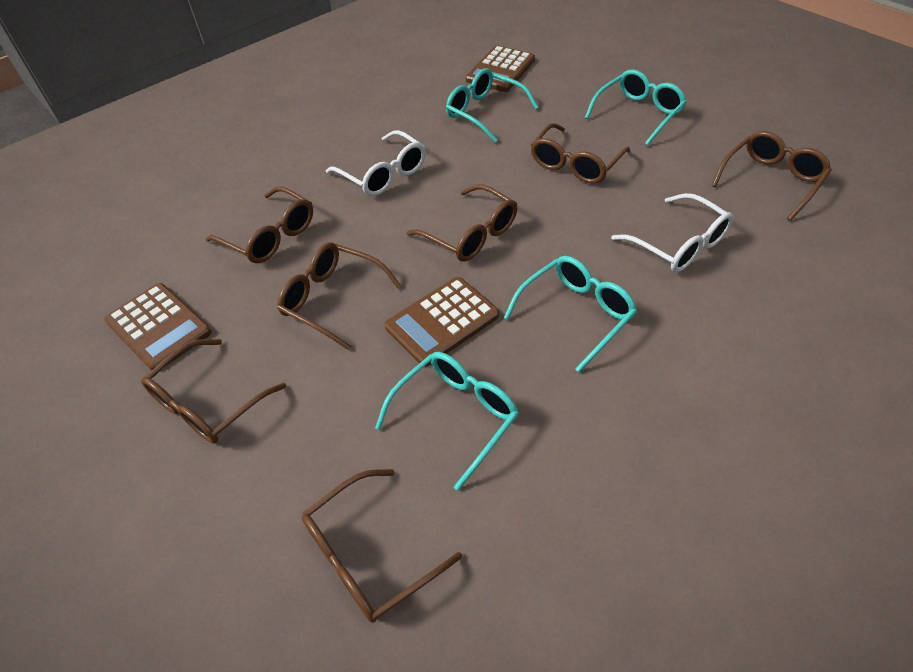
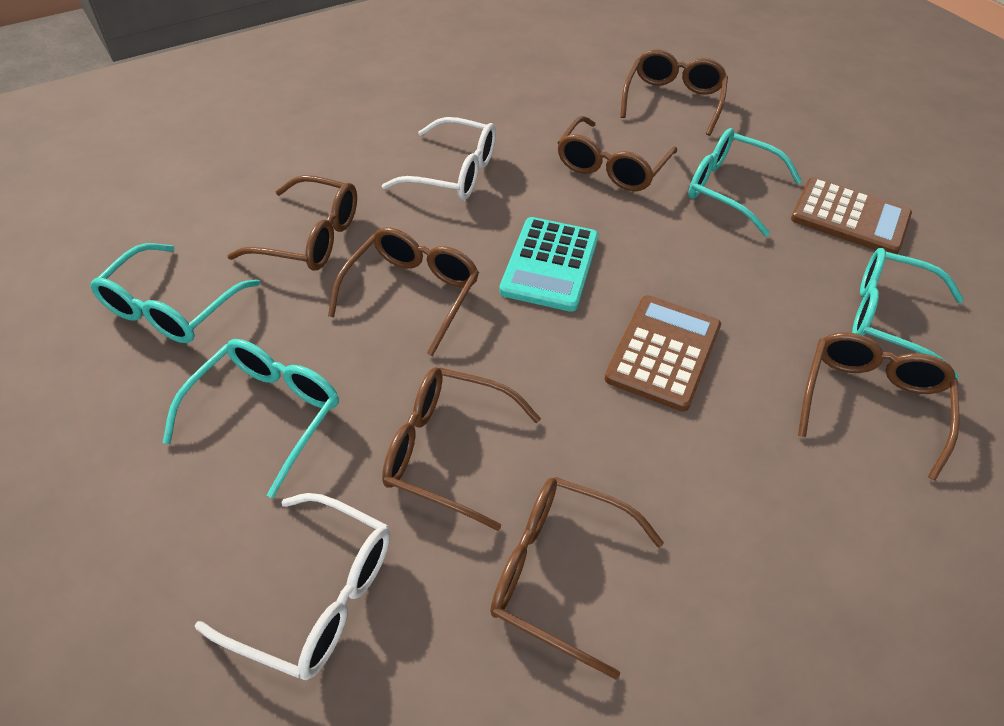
brown calculator: 3 -> 2
turquoise calculator: 0 -> 1

